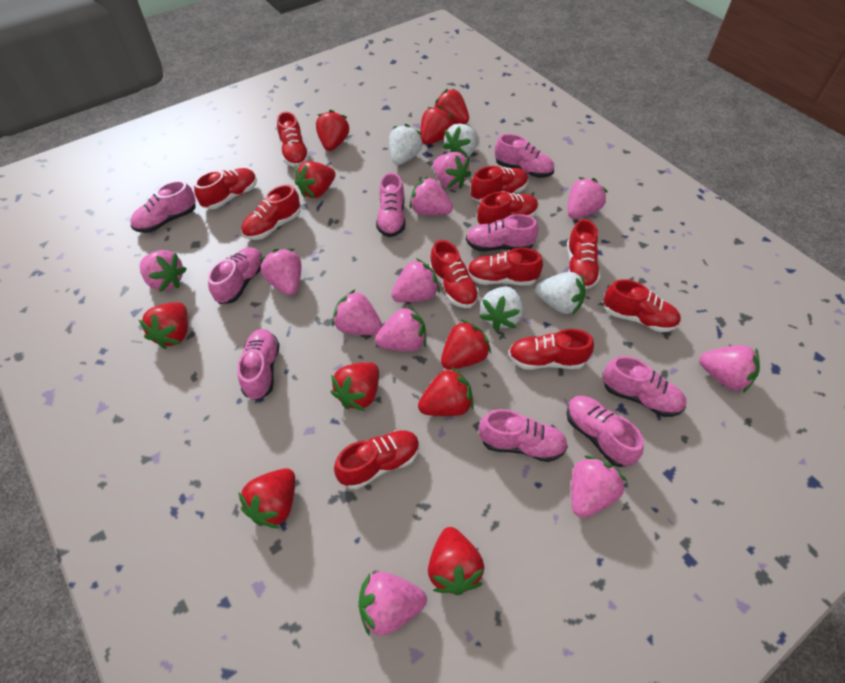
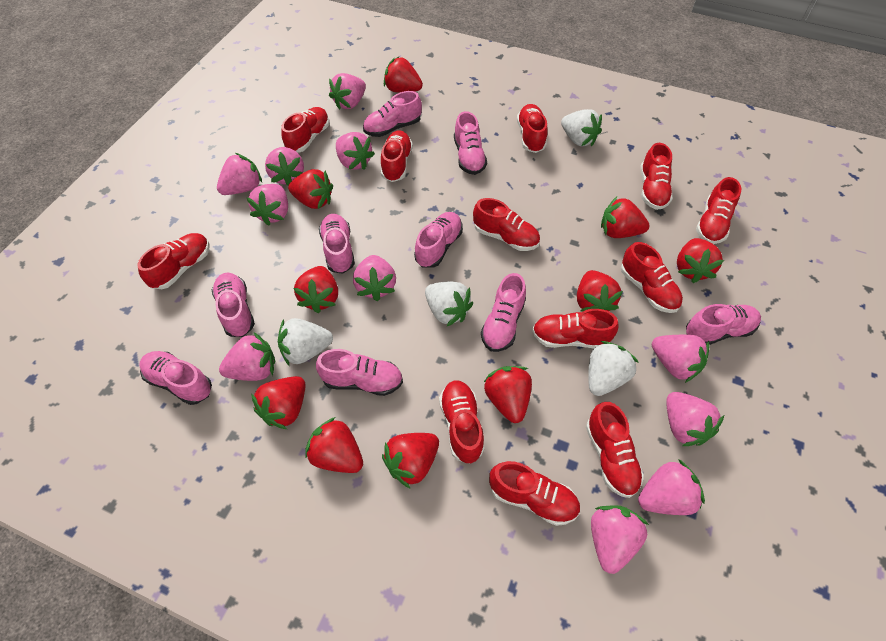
red shoe: 11 -> 12

